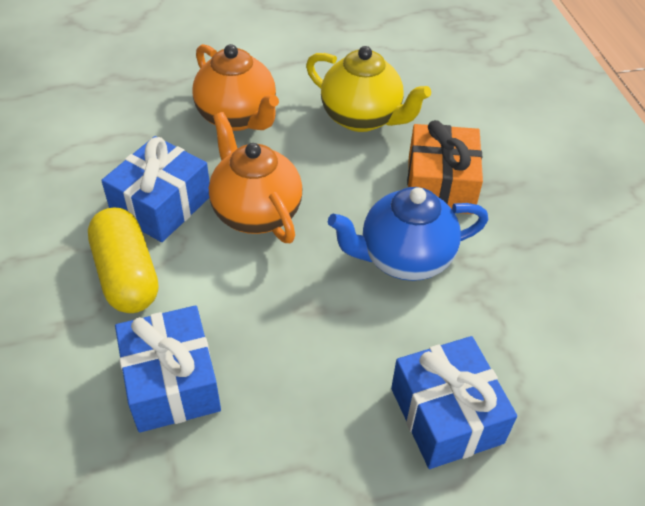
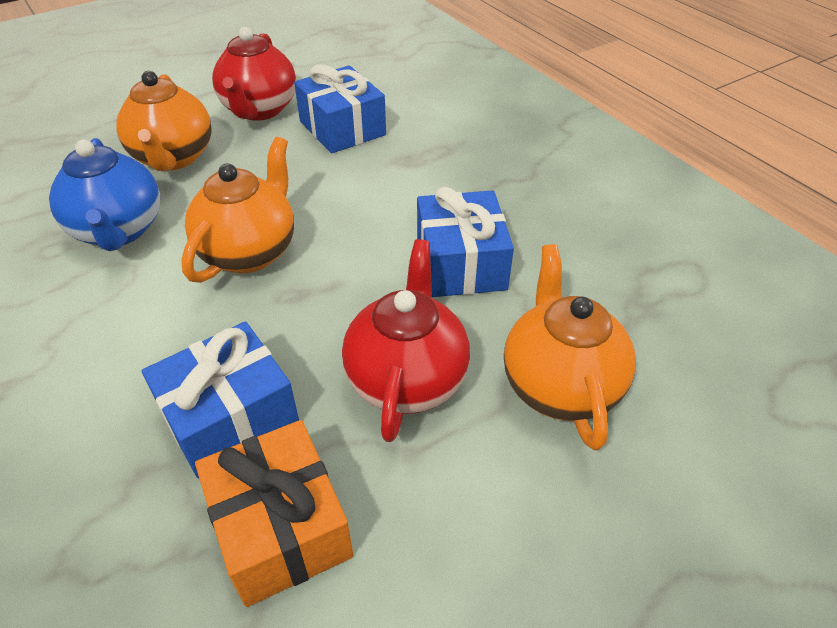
orange teapot: 2 -> 3
red teapot: 0 -> 2
yellow capsule: 1 -> 0
yellow teapot: 1 -> 0

